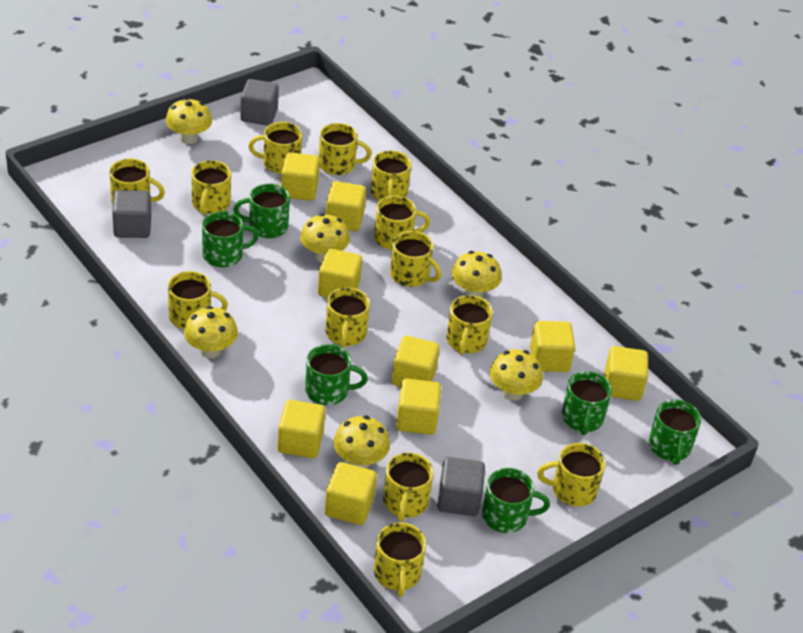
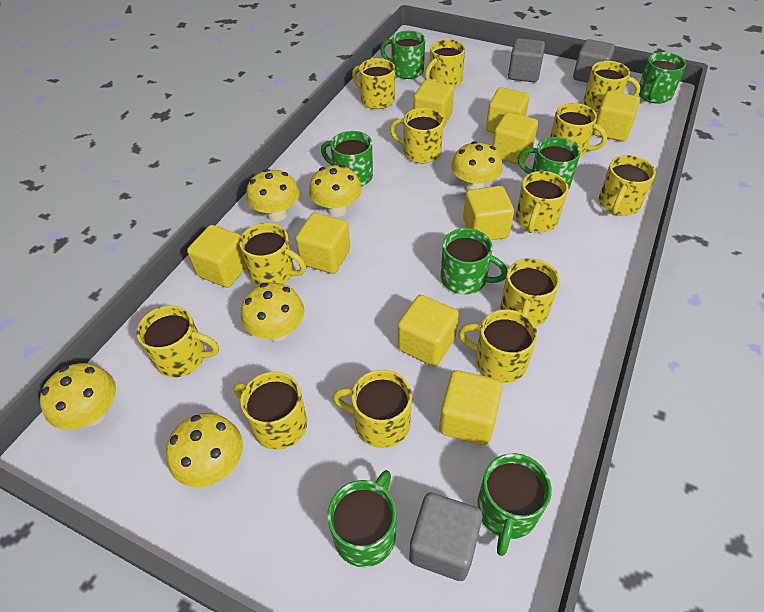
green mug: 6 -> 7

